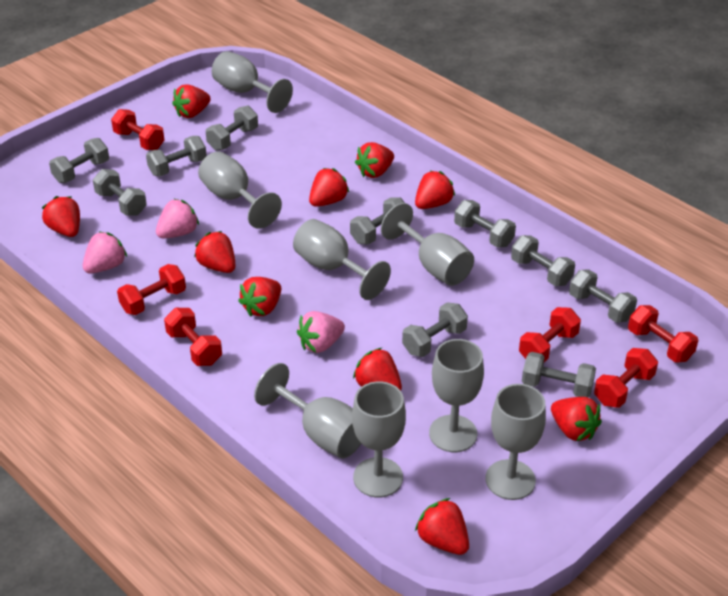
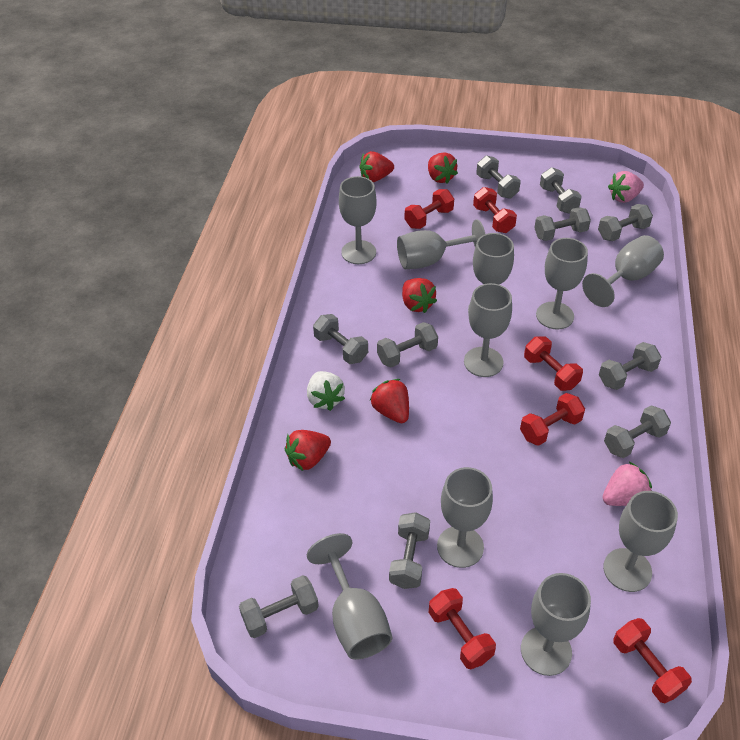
grey goblet: 8 -> 10
pink strawberry: 3 -> 2
red strawberry: 10 -> 5
white strawberry: 0 -> 1

